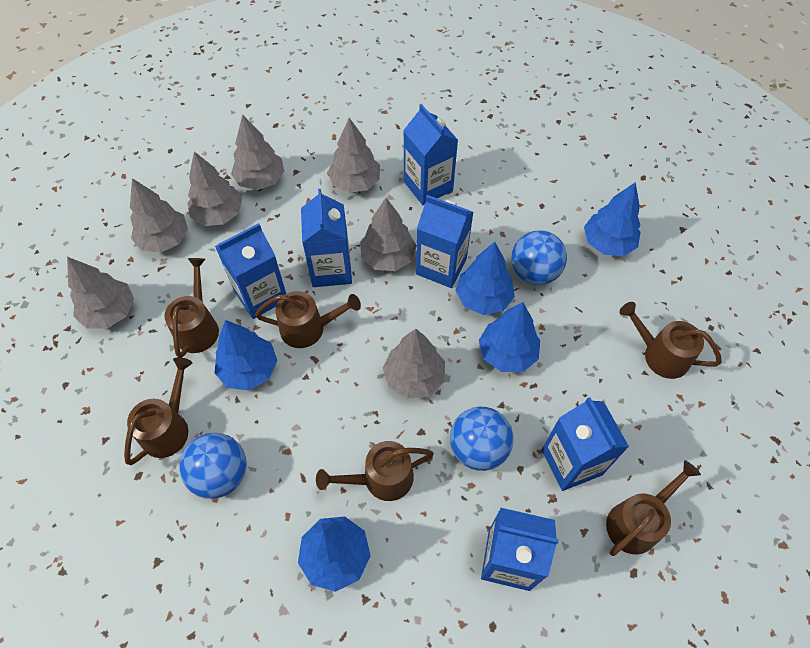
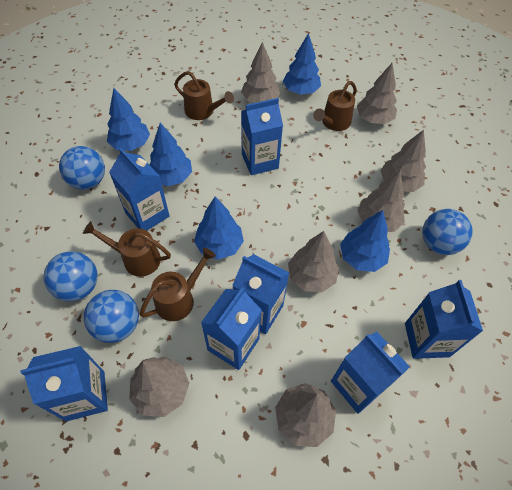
blue ball: 3 -> 4
blue carton: 6 -> 7
brown watering can: 6 -> 4

